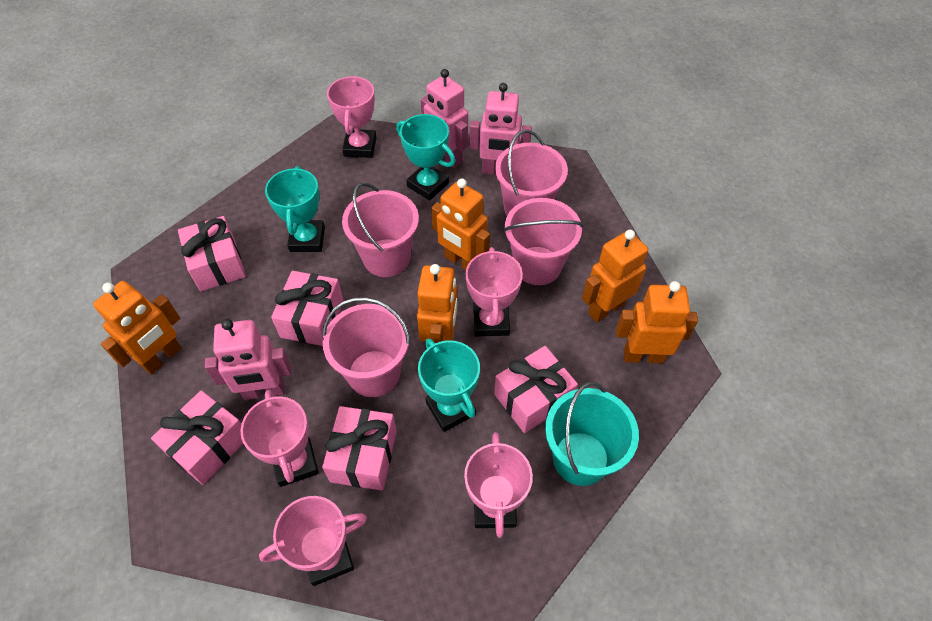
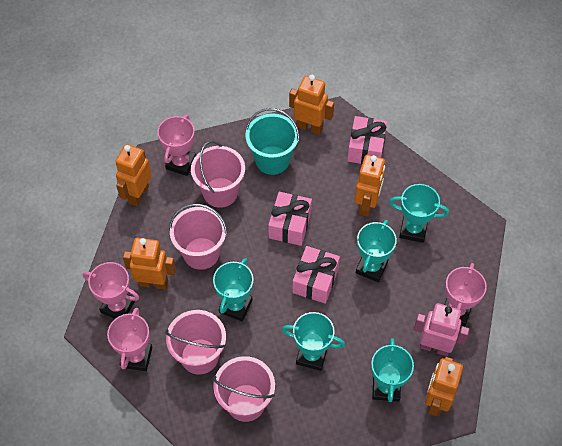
pink gift: 5 -> 3
pink robot: 3 -> 1
pink trophy: 5 -> 4
turquoise trophy: 3 -> 5

